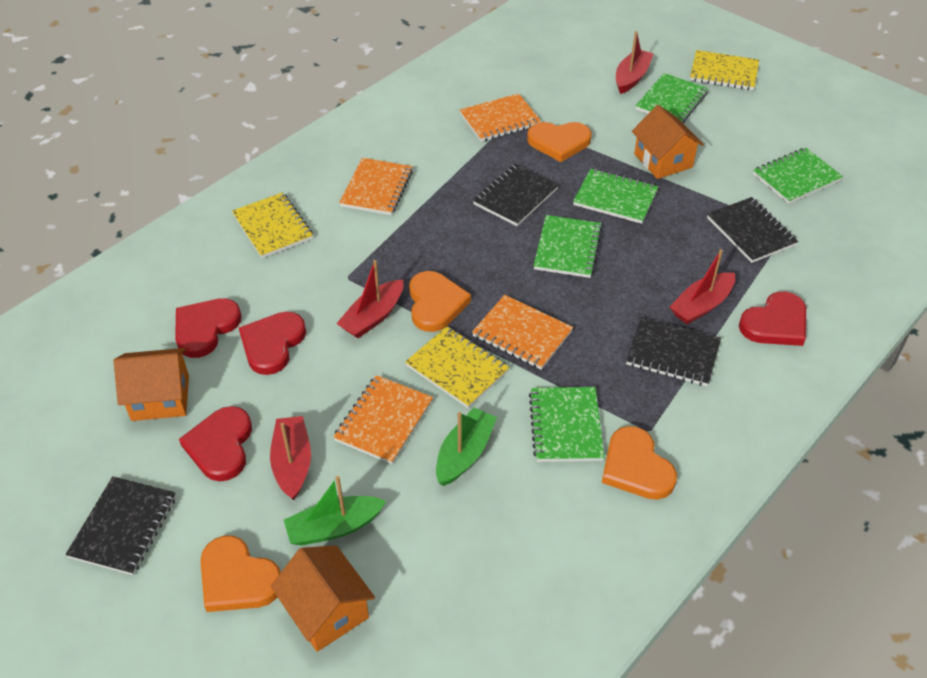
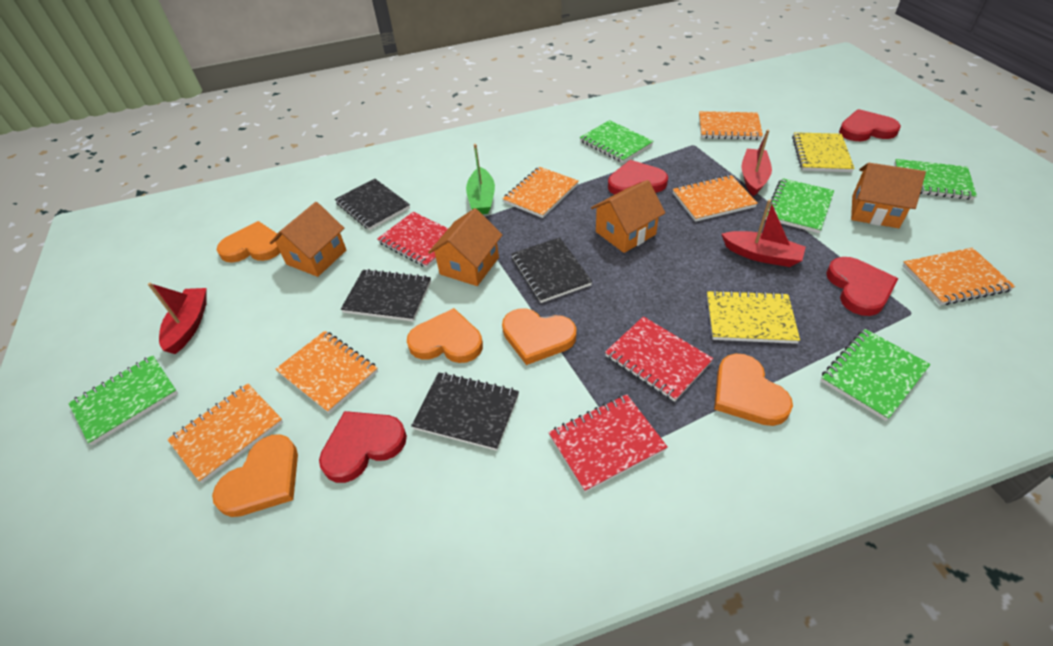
green boat: 2 -> 1
orange heart: 4 -> 5
orange house: 3 -> 4
orange notebook: 4 -> 6
red boat: 4 -> 3
red notebook: 0 -> 3
yellow notebook: 3 -> 2

